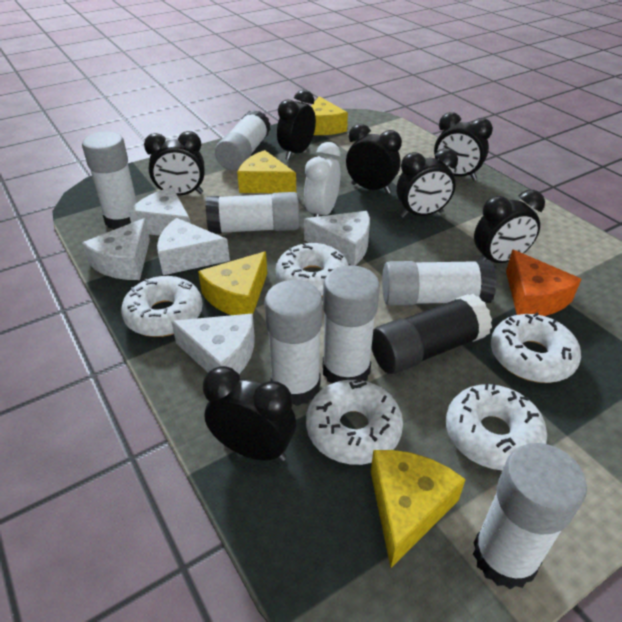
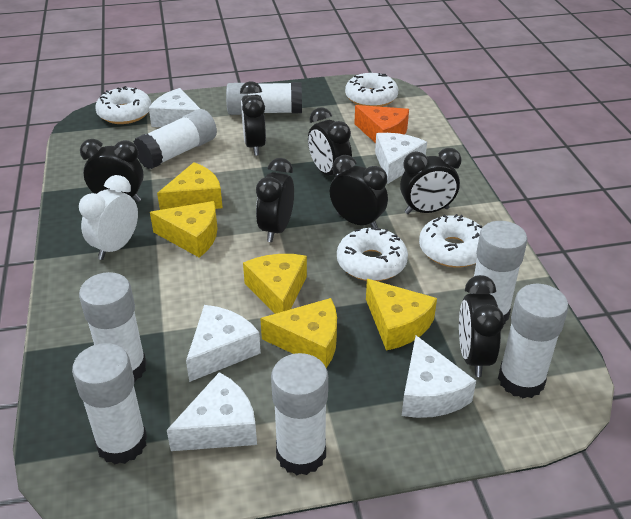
black glue stick: 1 -> 0
white donut: 5 -> 4
yellow cheese: 4 -> 5

